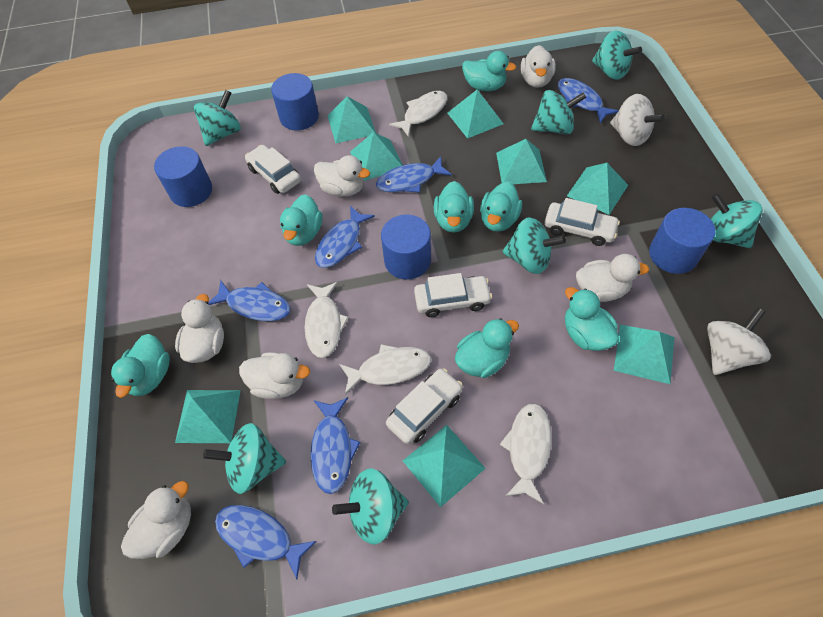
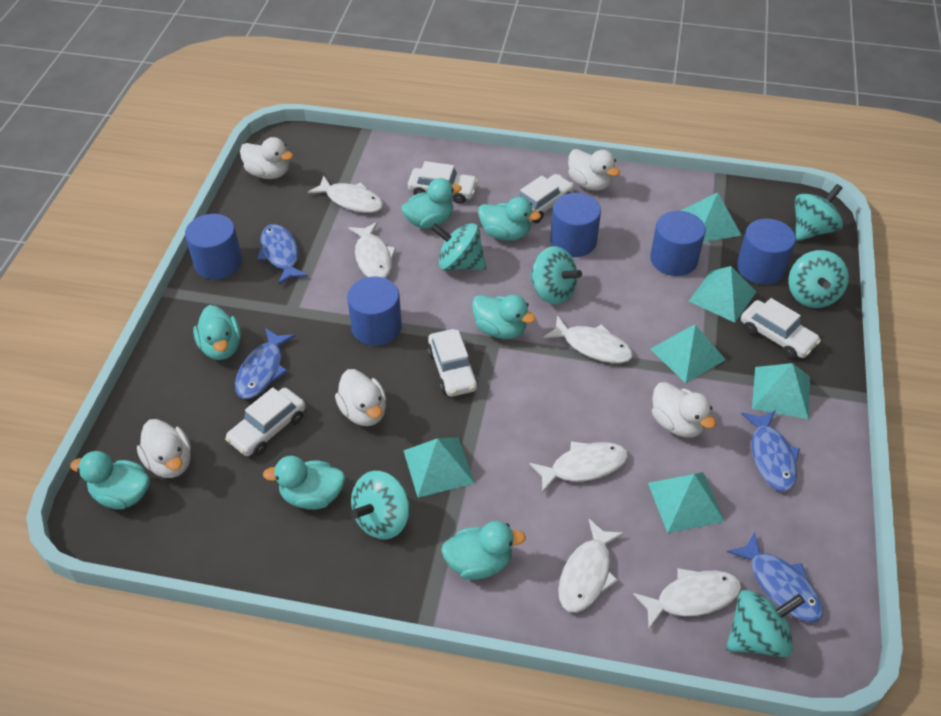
blue cylinder: 4 -> 5
blue fish: 6 -> 4
turquoise pyramid: 8 -> 6
turquoise spinning top: 7 -> 6
white car: 4 -> 5
white duck: 6 -> 5
white fish: 4 -> 6
white spinning top: 2 -> 0

